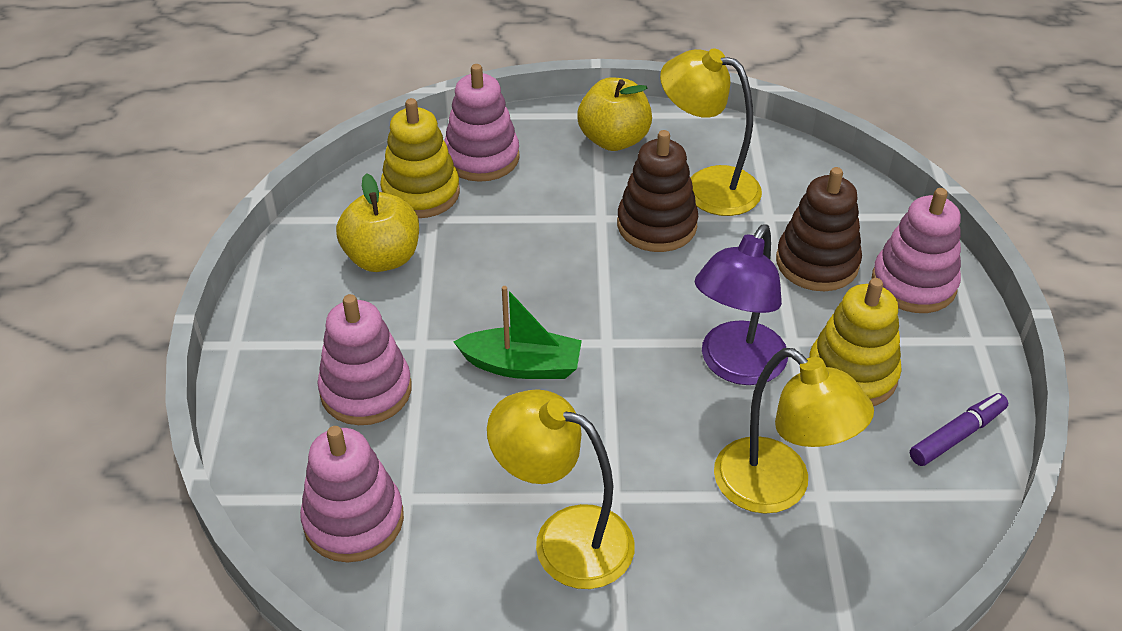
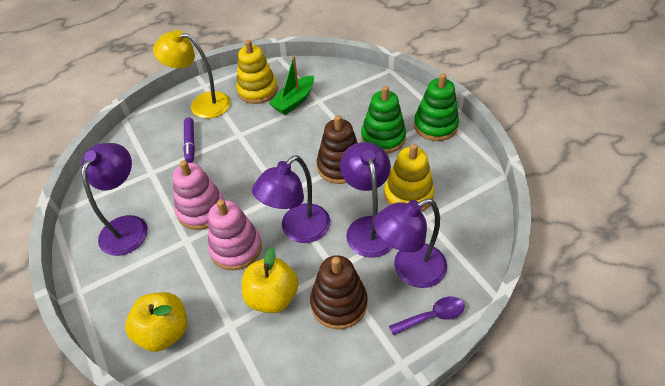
green stacking toy: 0 -> 2
pink stacking toy: 4 -> 2
purple lamp: 1 -> 4
purple spoon: 0 -> 1
yellow lamp: 3 -> 1

